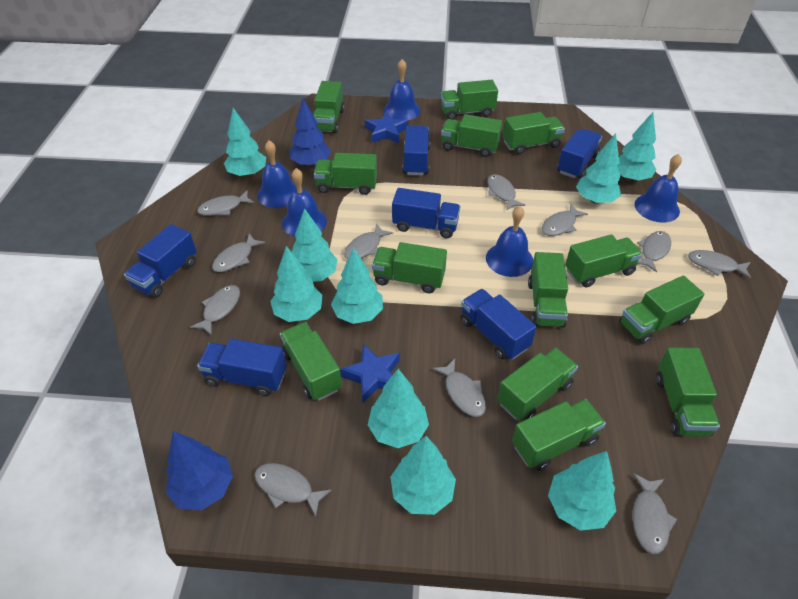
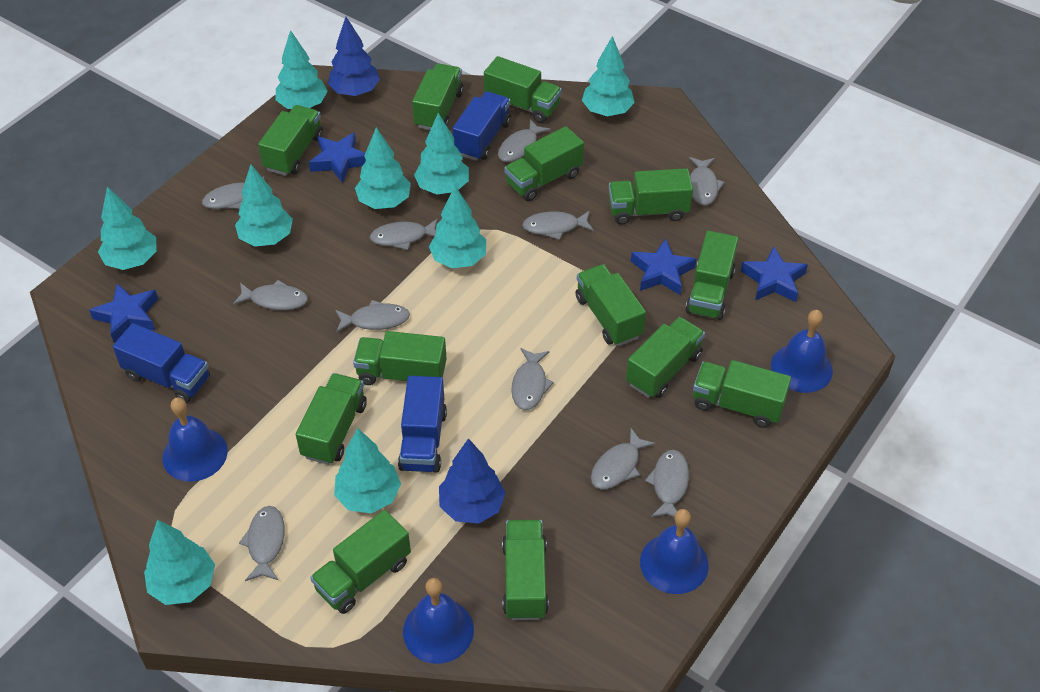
blue bell: 5 -> 4
blue star: 2 -> 4
blue truck: 6 -> 3

